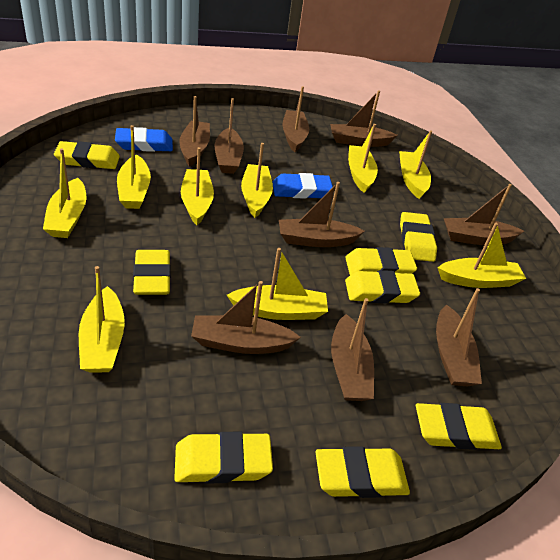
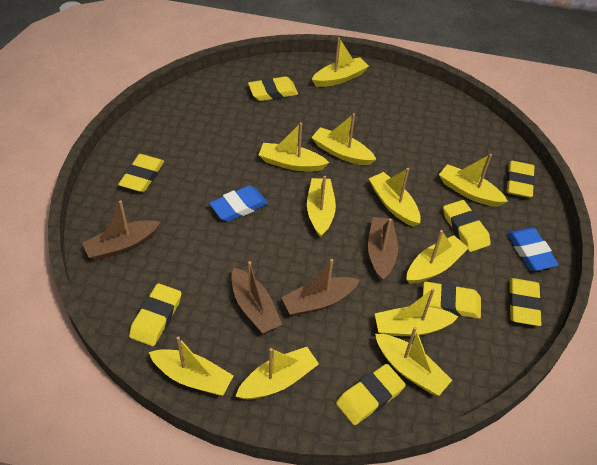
brown boat: 9 -> 4
yellow boat: 9 -> 11

